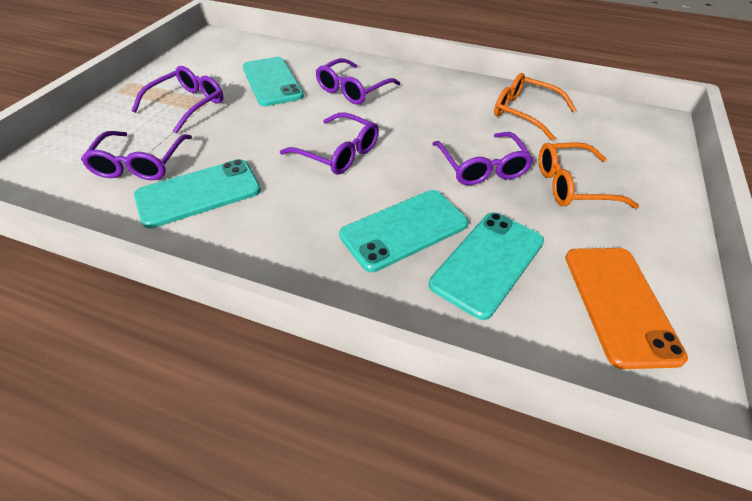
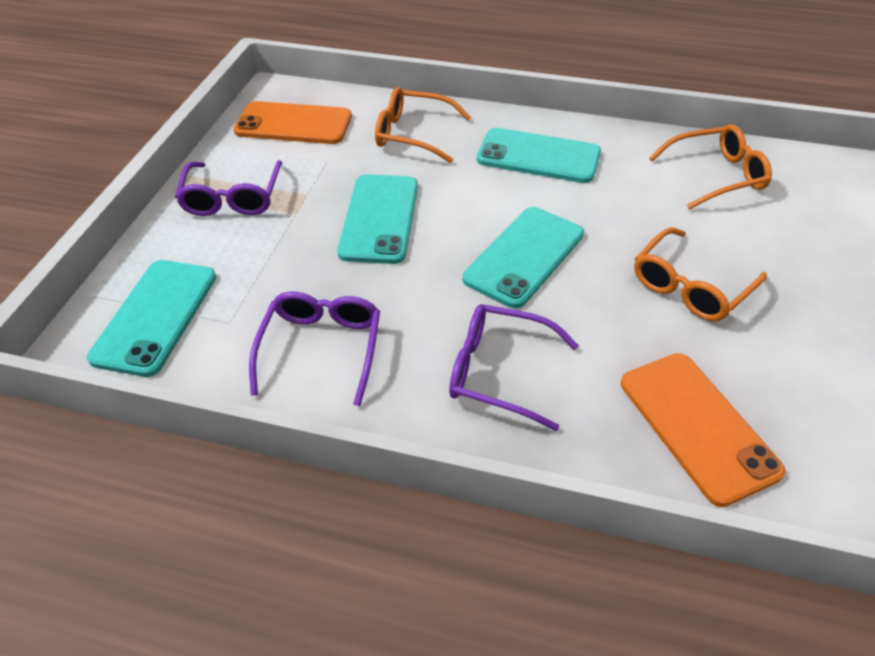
orange glasses: 2 -> 3
orange phone: 1 -> 2
purple glasses: 5 -> 3

